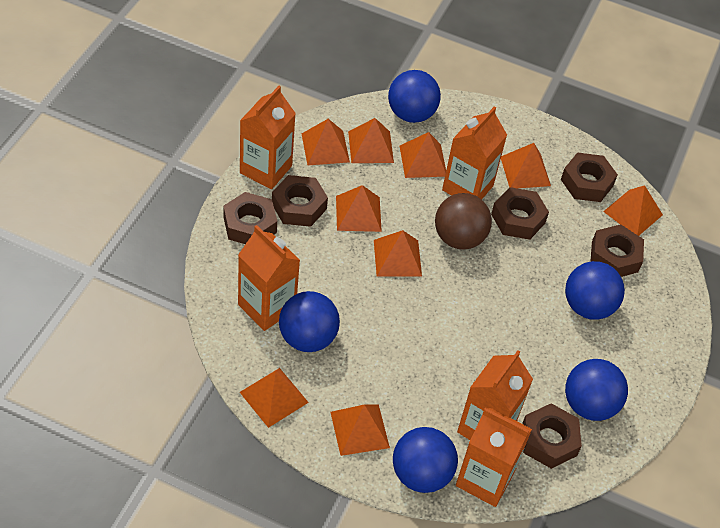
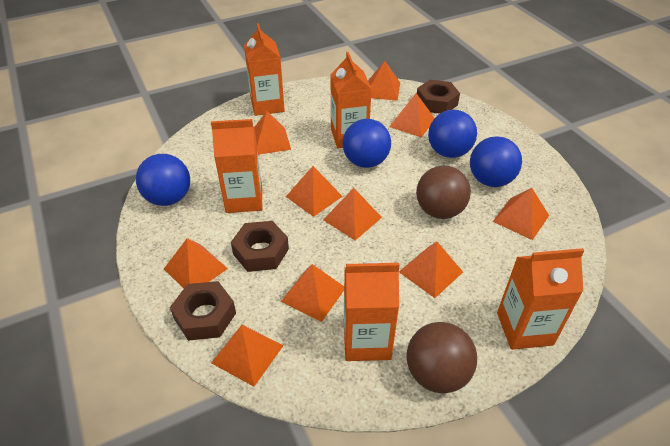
blue ball: 5 -> 4
brown ball: 1 -> 2
brown nut: 6 -> 3
orange pyramid: 9 -> 10

